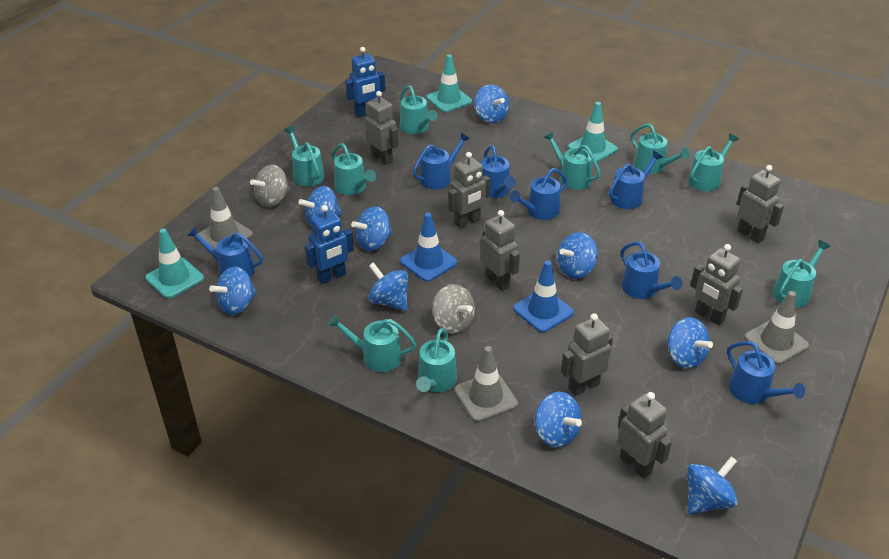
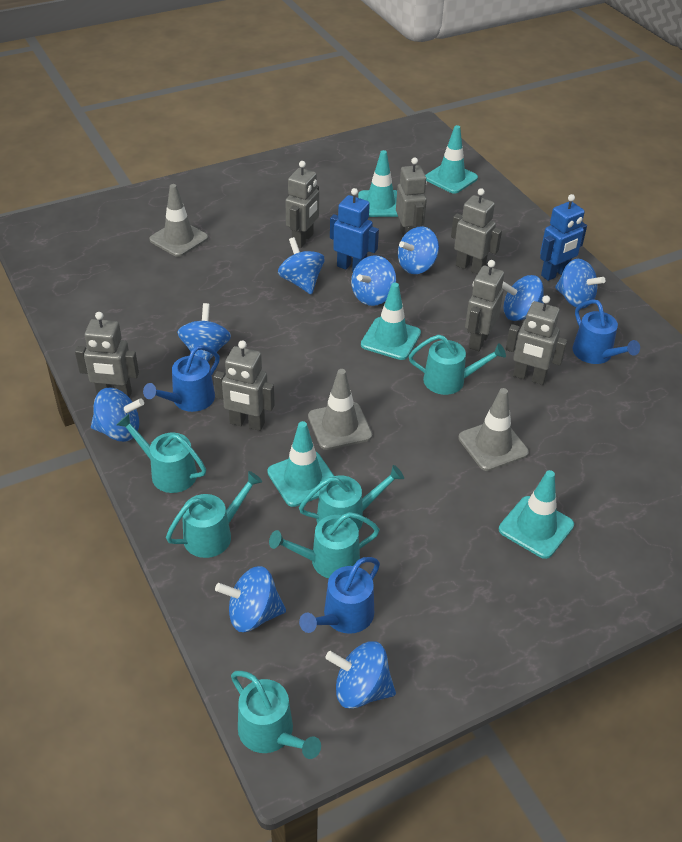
blue traffic cone: 2 -> 0
blue watering can: 7 -> 3
grey spinning top: 2 -> 0
turquoise traffic cone: 3 -> 5
turquoise watering can: 9 -> 6

